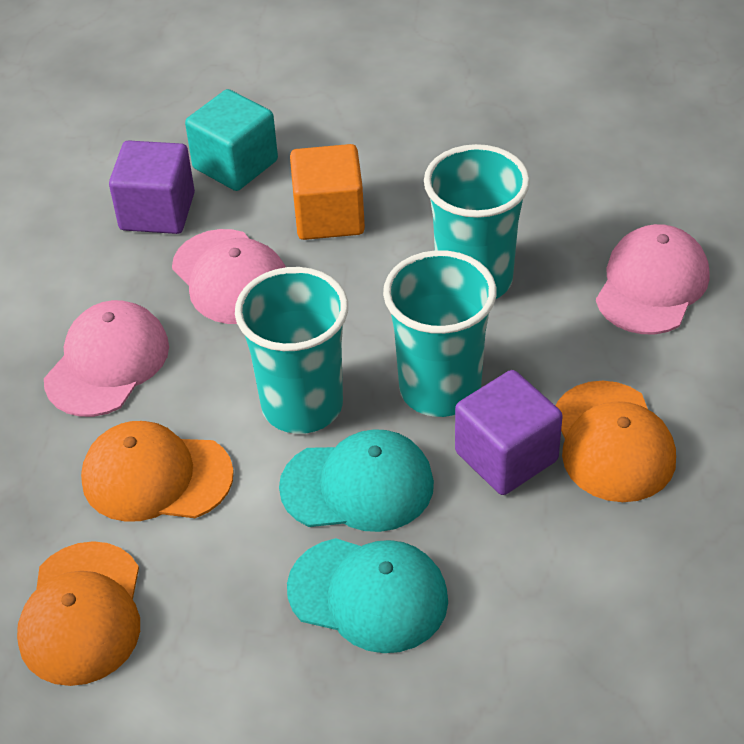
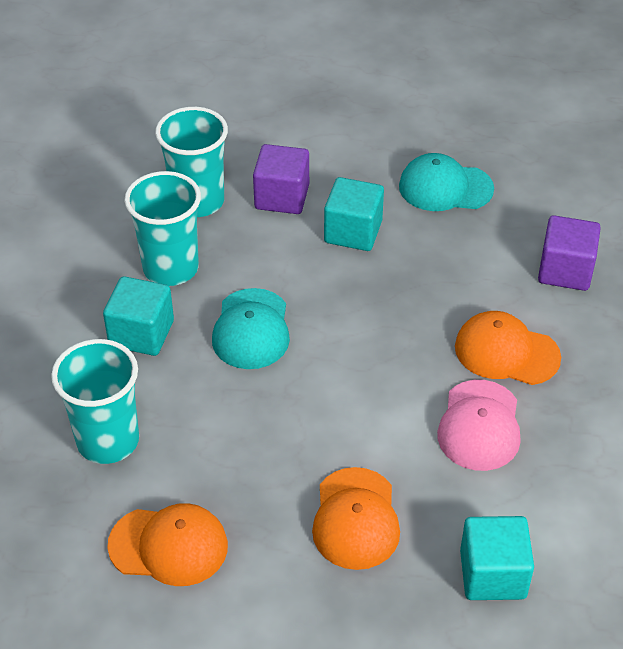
orange cube: 1 -> 0
pink cap: 3 -> 1
turquoise cube: 1 -> 3

